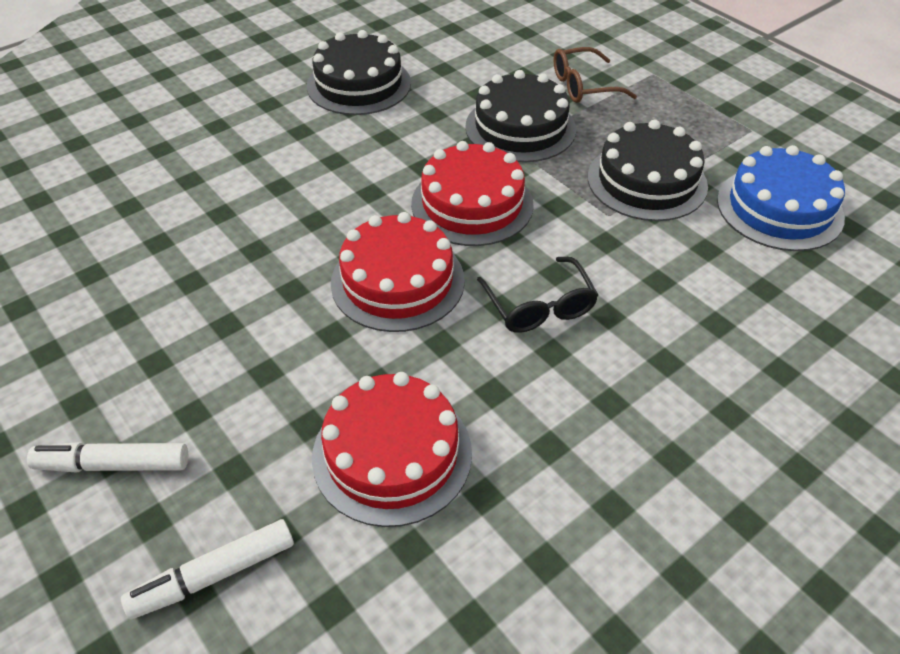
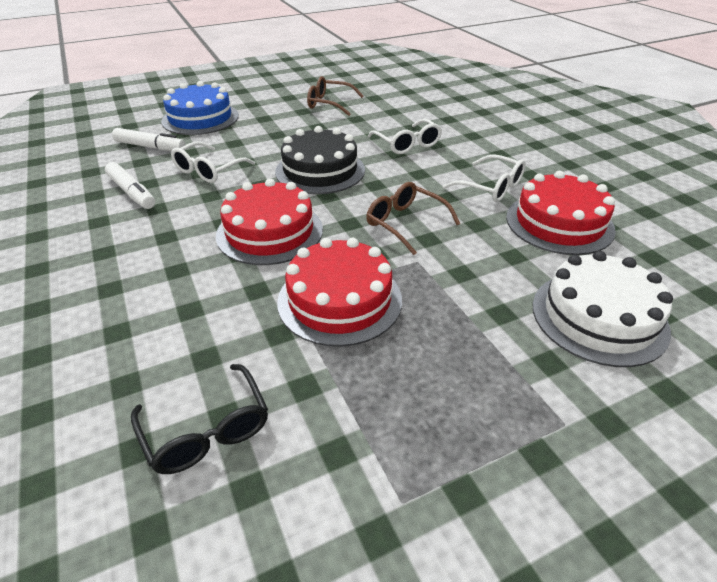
black cake: 3 -> 1
brown glasses: 1 -> 2
white cake: 0 -> 1
white glasses: 0 -> 3

